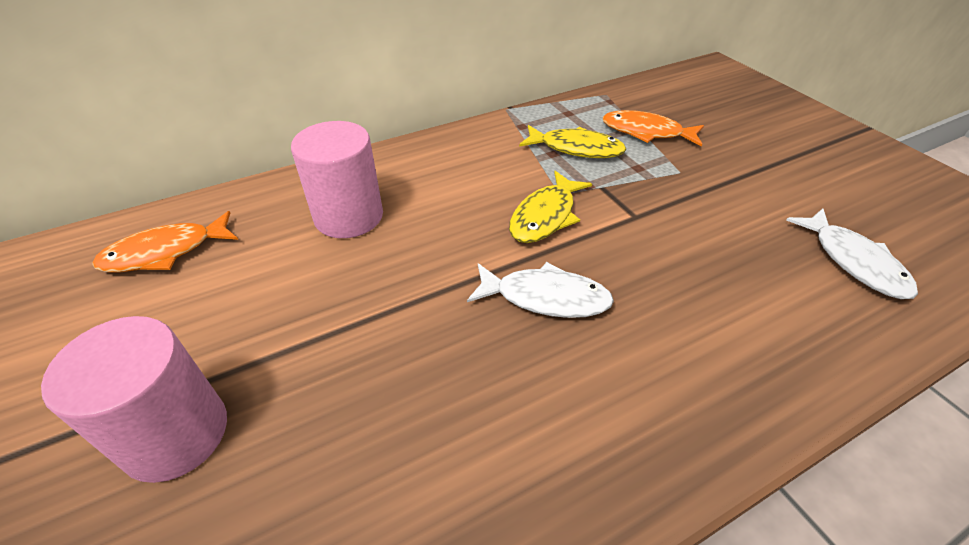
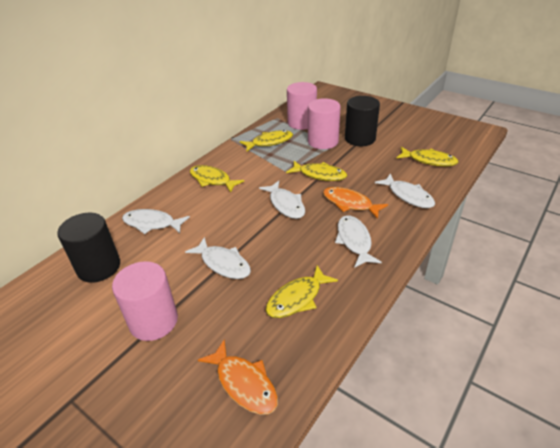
black cylinder: 0 -> 2
pink cylinder: 2 -> 3
white fish: 2 -> 5
yellow fish: 2 -> 5

